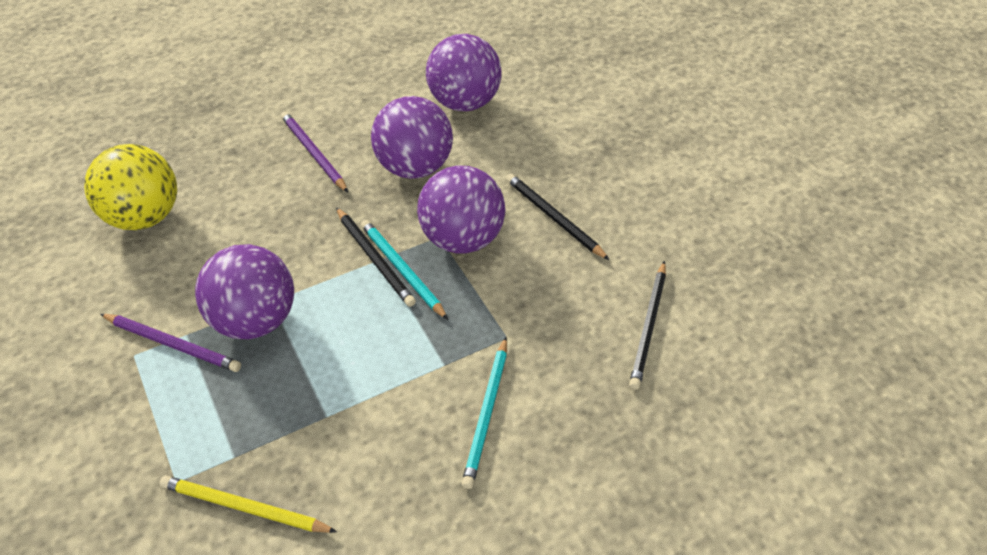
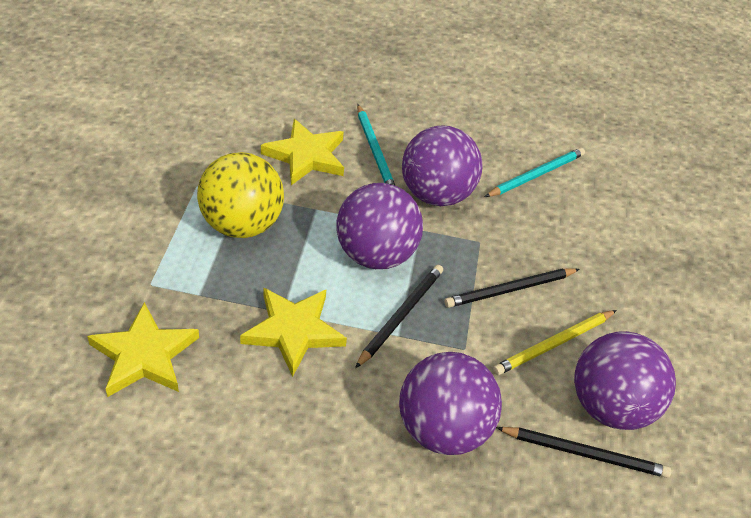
purple pencil: 2 -> 0
yellow star: 0 -> 3

